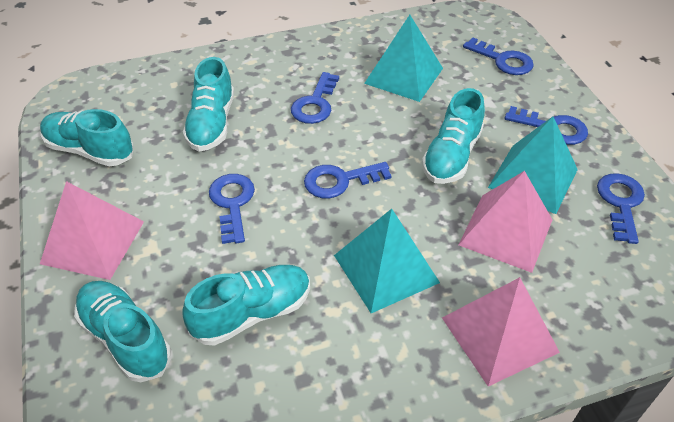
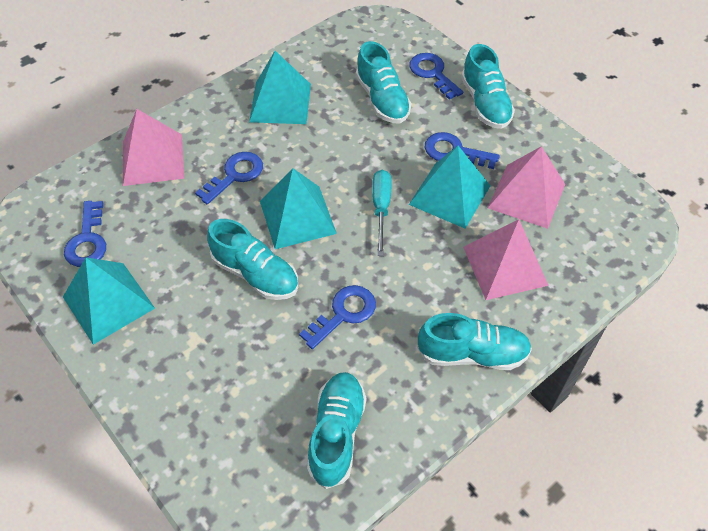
blue key: 6 -> 5
turquoise pyramid: 3 -> 4
turquoise screwdriver: 0 -> 1

